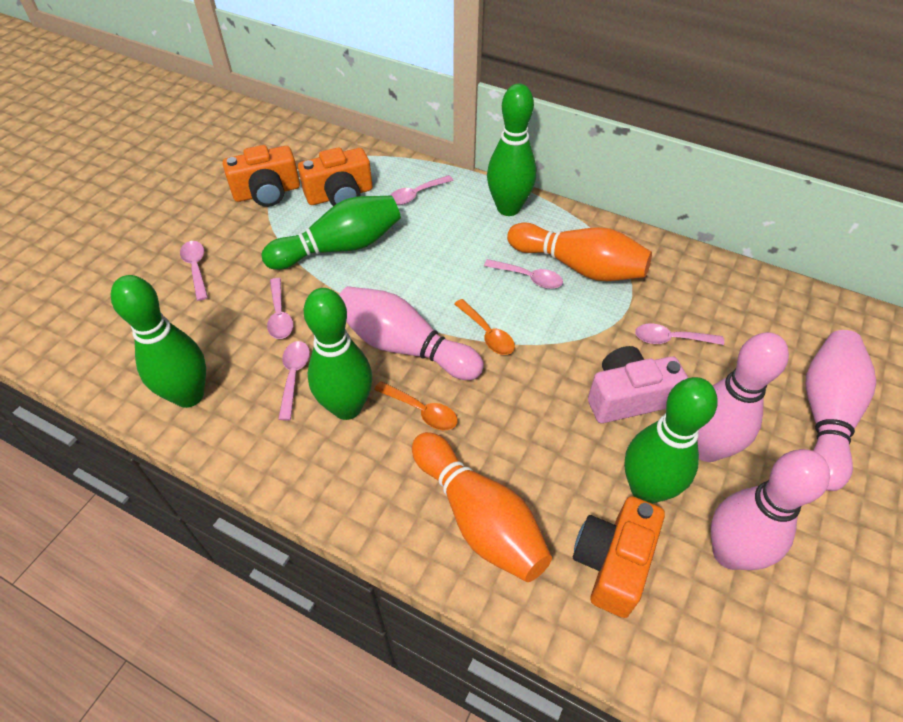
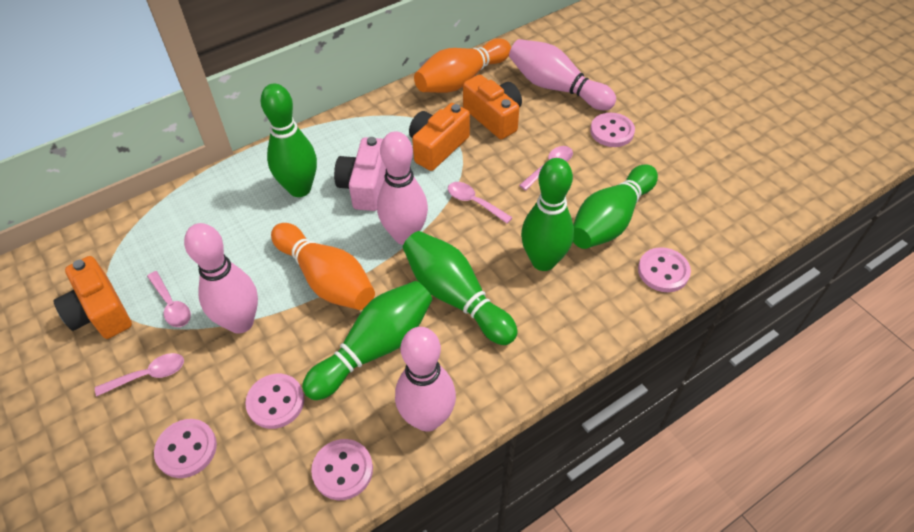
orange spoon: 2 -> 0
pink button: 0 -> 5
pink spoon: 6 -> 4

